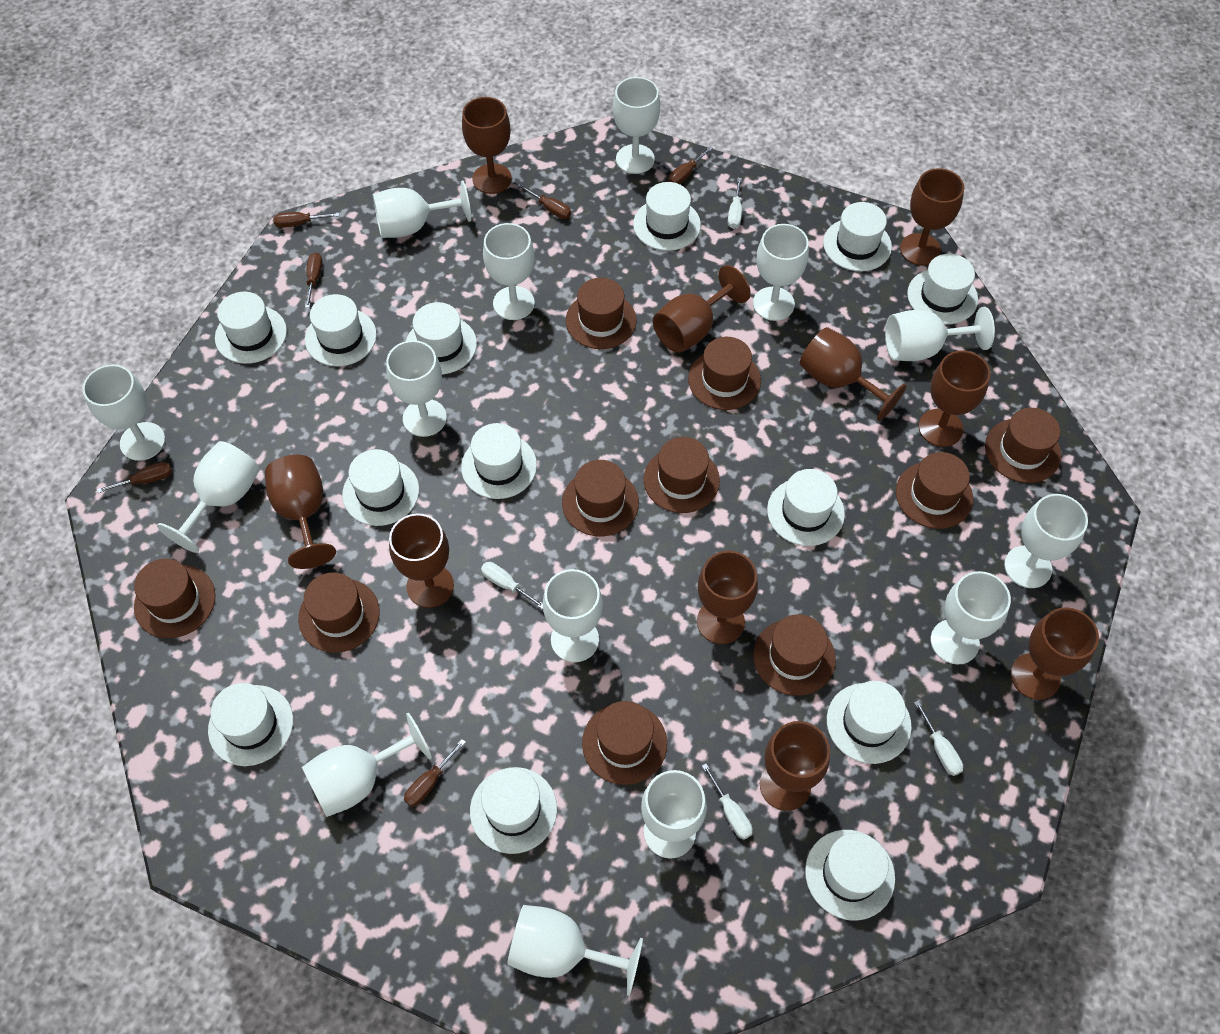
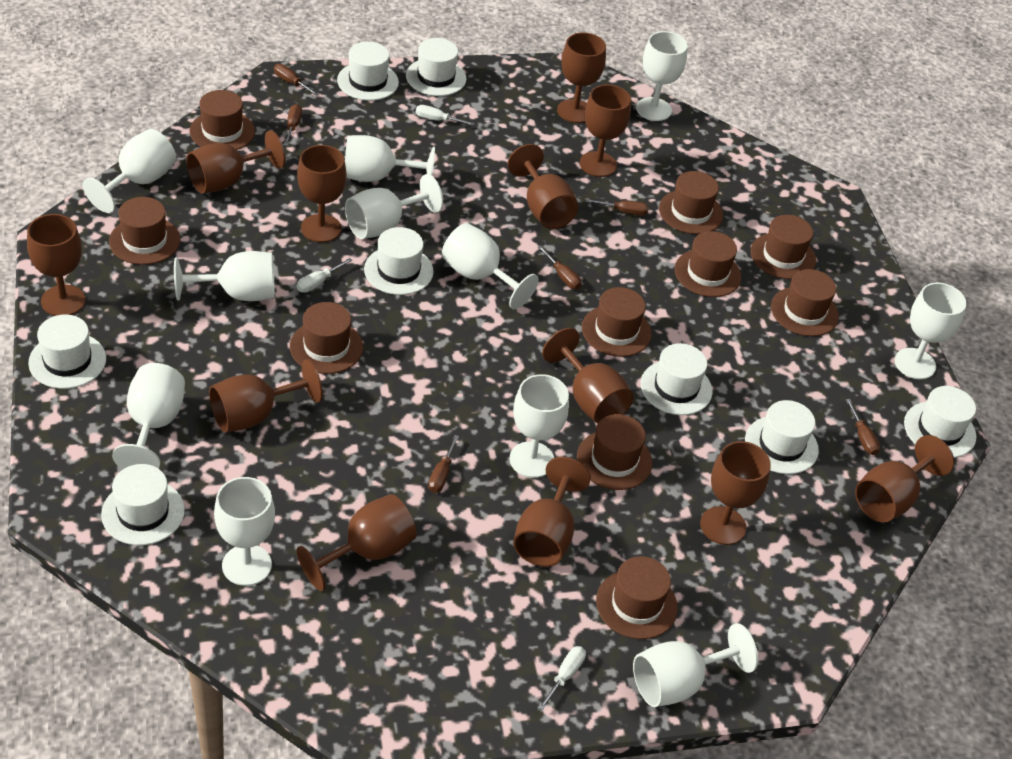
brown goblet: 10 -> 12
white goblet: 14 -> 11
white hat: 13 -> 8
white screwdriver: 4 -> 3

